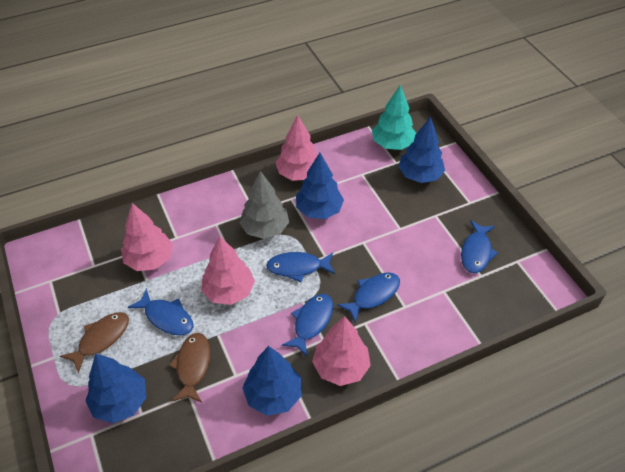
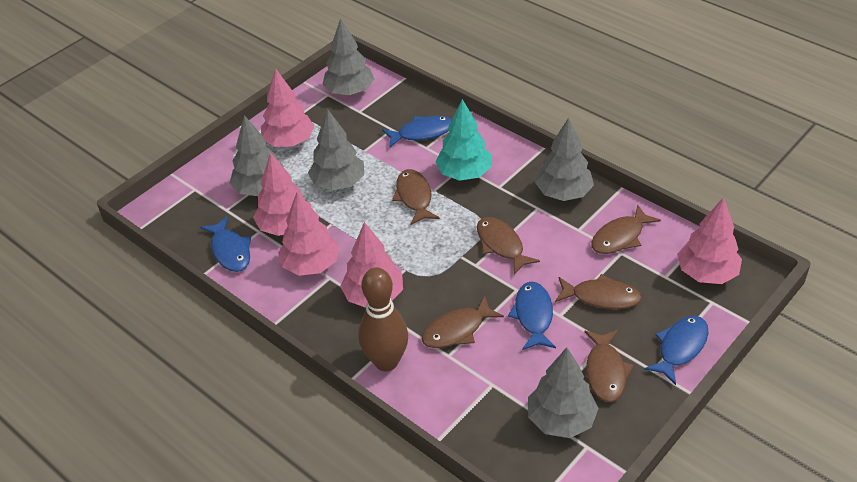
blue fish: 5 -> 4
blue tree: 4 -> 0
brown bowling pin: 0 -> 1
brown fish: 2 -> 6
grey tree: 1 -> 5
pink tree: 4 -> 5

